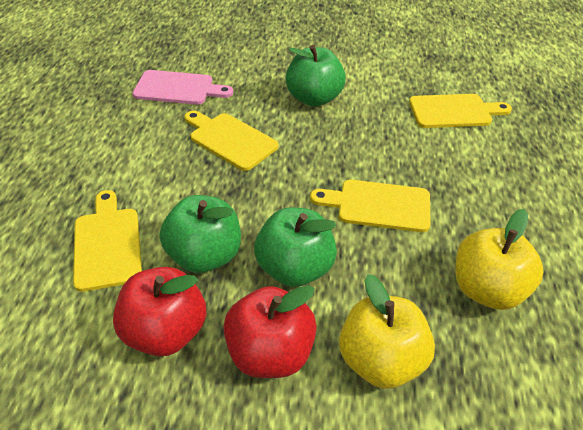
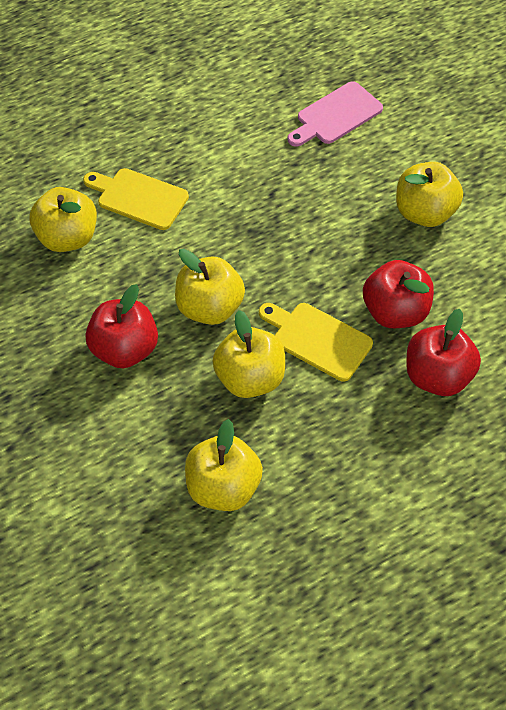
green apple: 3 -> 0
red apple: 2 -> 3
yellow apple: 2 -> 5
yellow cutting board: 4 -> 2

